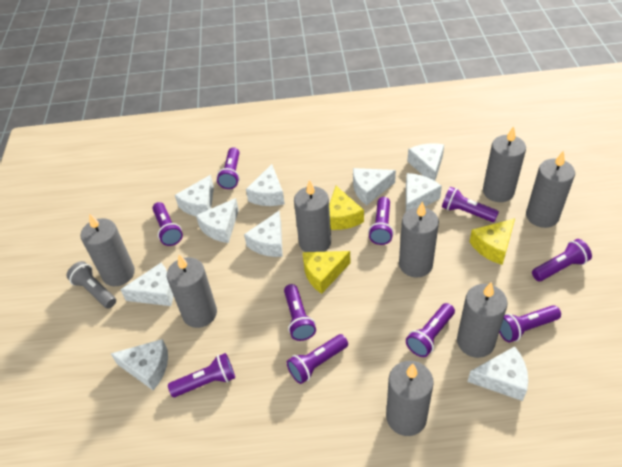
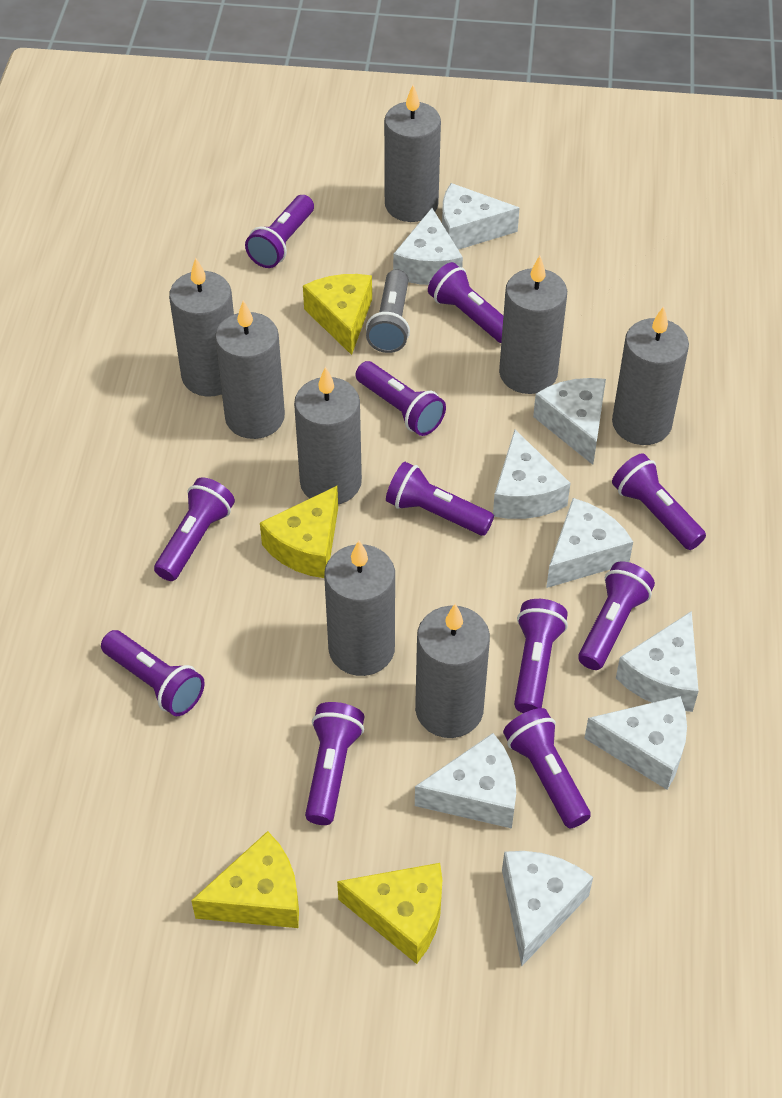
purple flashlight: 10 -> 11
white cheese: 10 -> 9
yellow cheese: 3 -> 4

